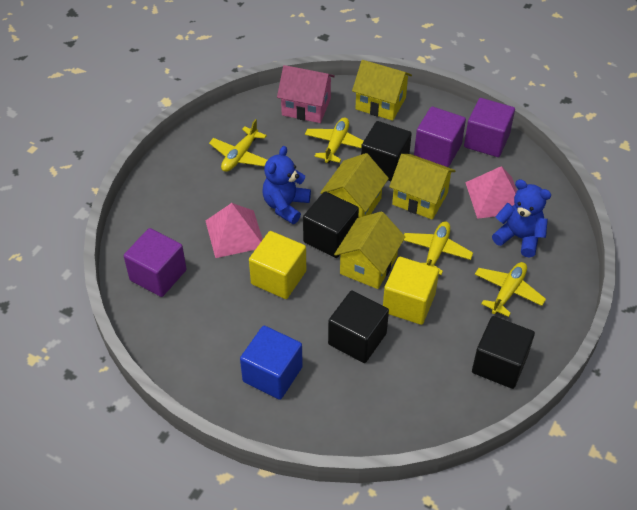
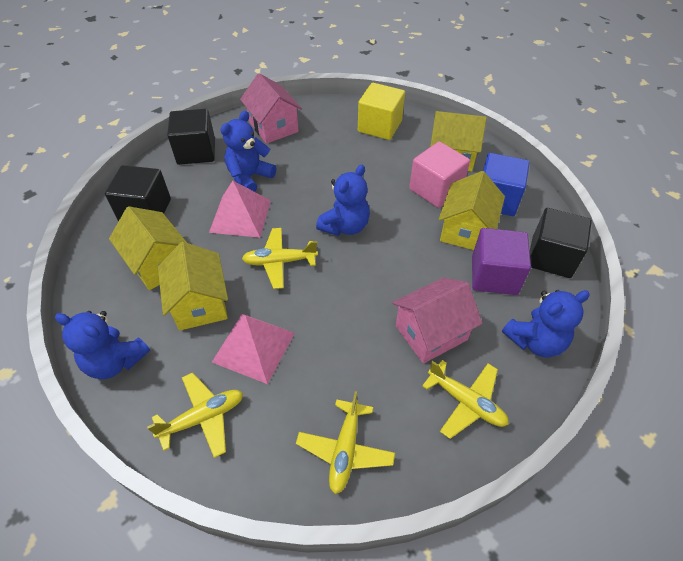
black cube: 4 -> 3
blue teddy bear: 2 -> 4
pink cube: 0 -> 1
pink house: 1 -> 2
purple cube: 3 -> 1
yellow cube: 2 -> 1

